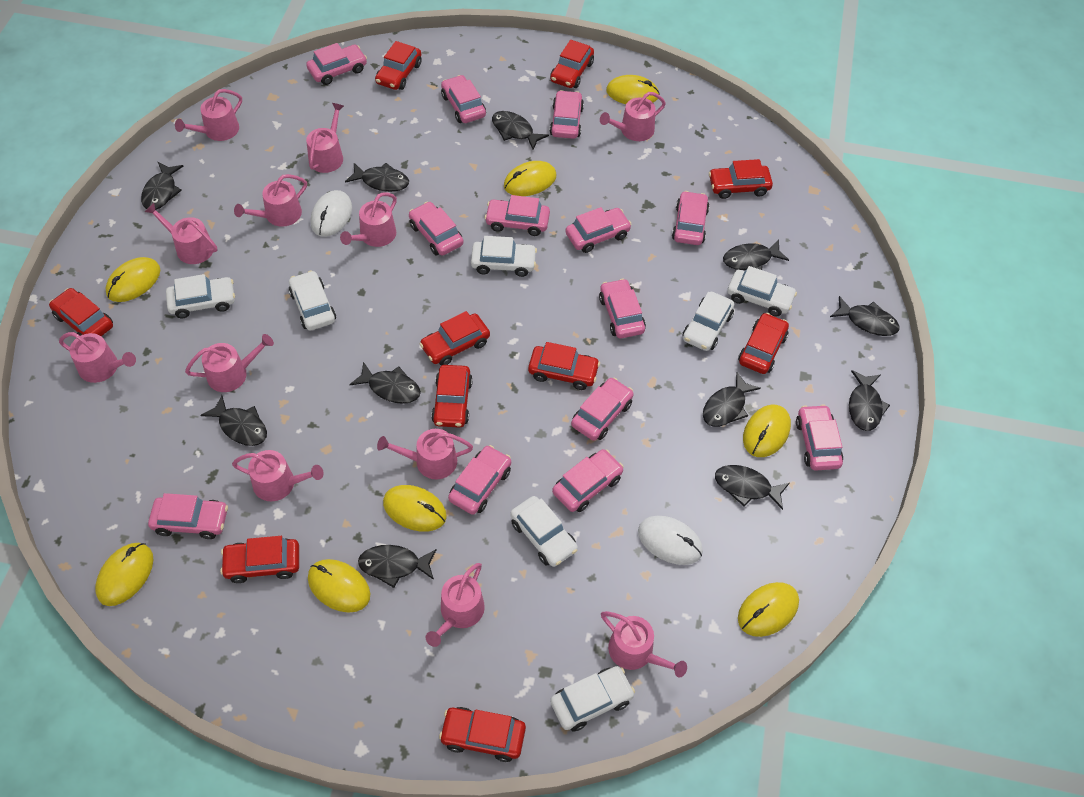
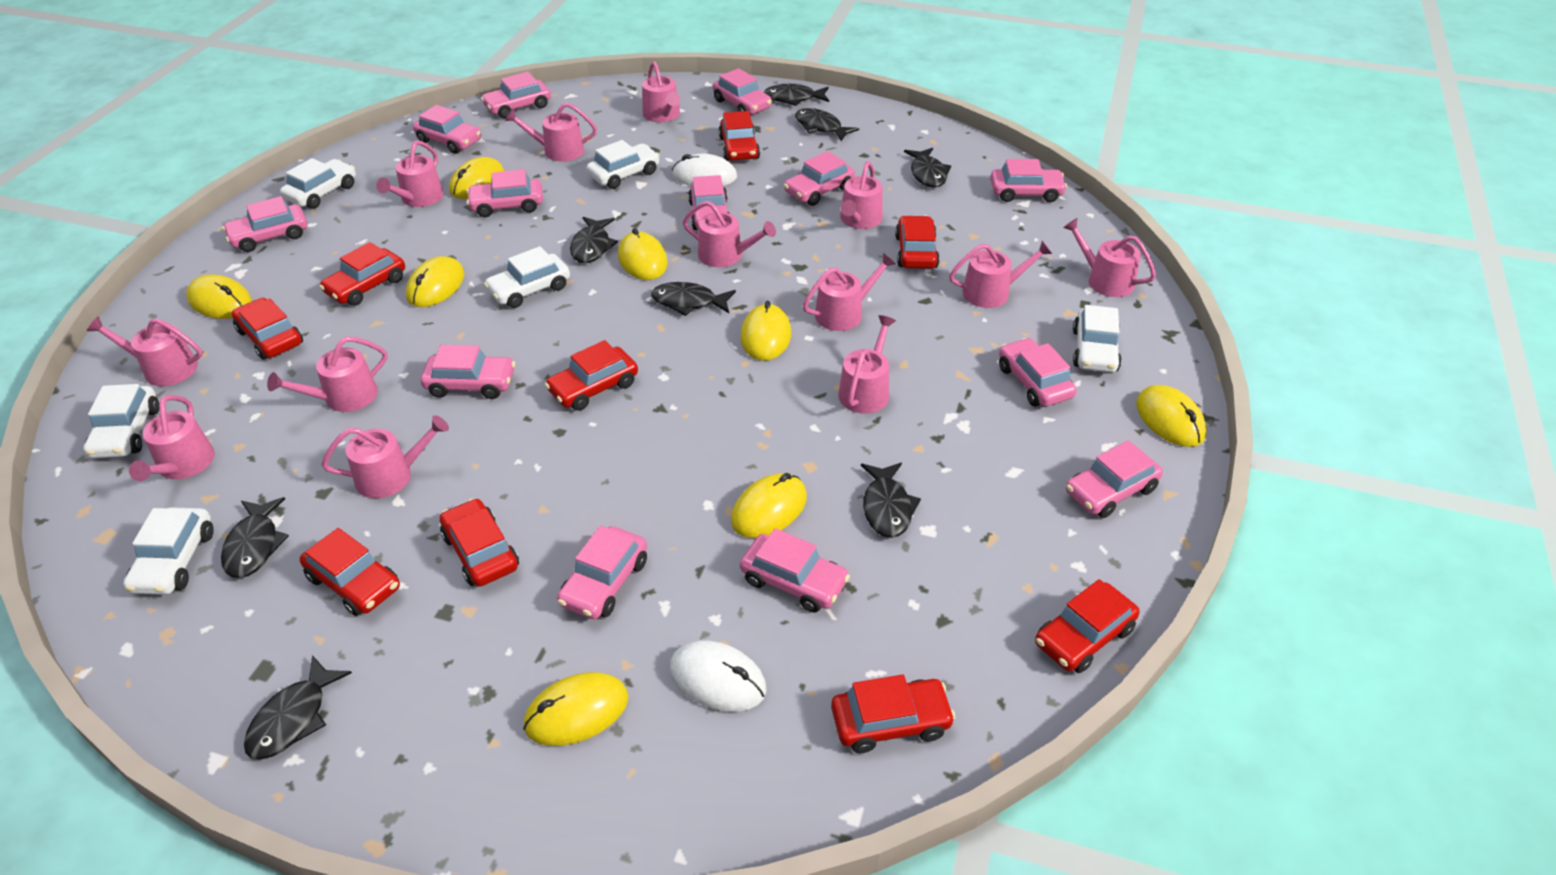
black fish: 11 -> 8
pink watering can: 12 -> 13
red car: 10 -> 9
white car: 7 -> 6

